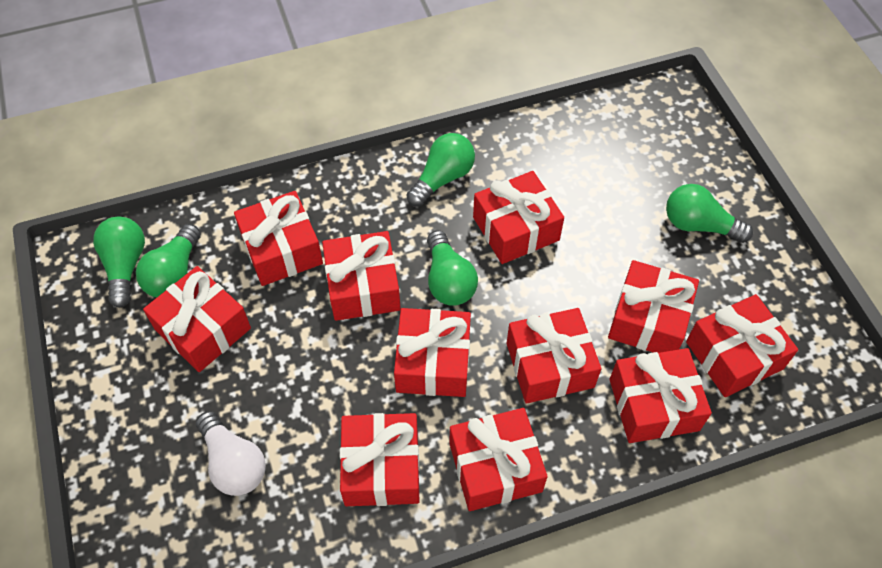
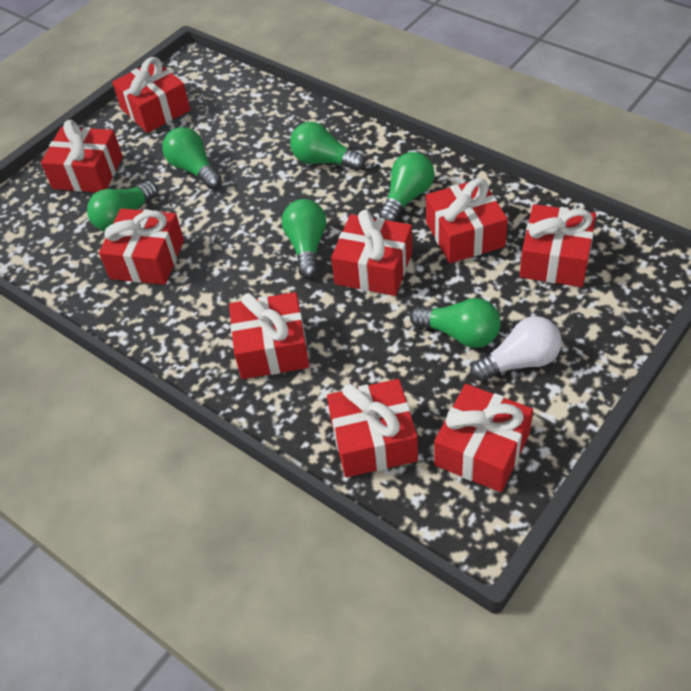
green light bulb: 5 -> 6
red gift: 11 -> 9

